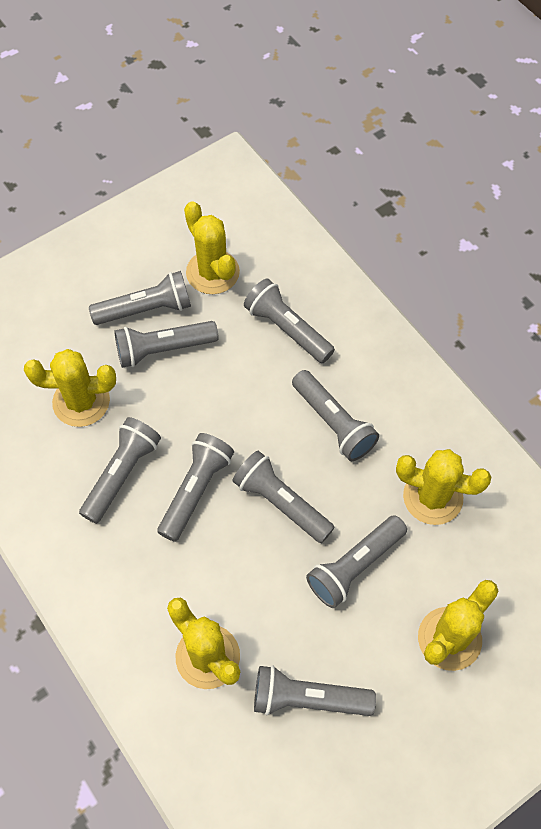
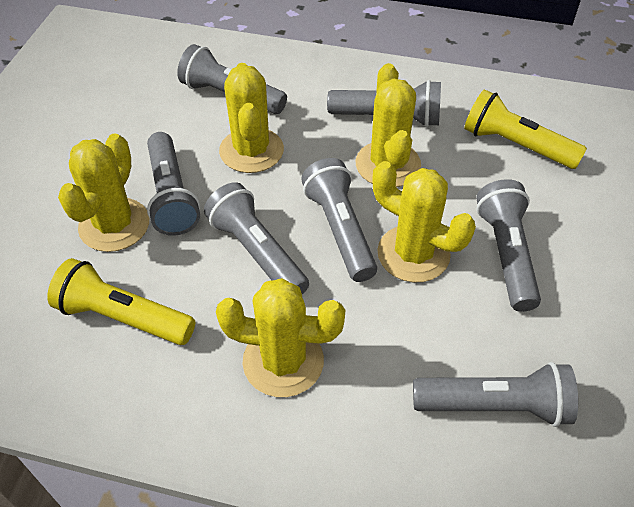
grey flashlight: 9 -> 7
yellow flashlight: 0 -> 2

